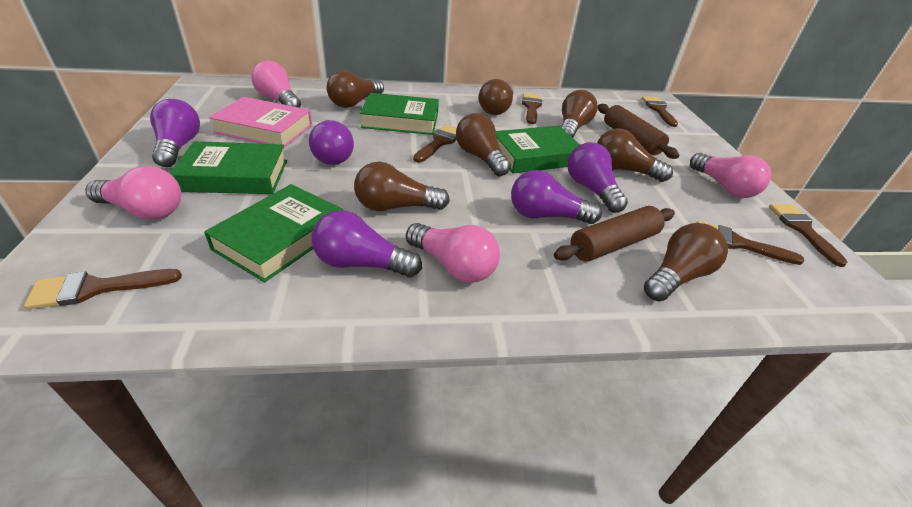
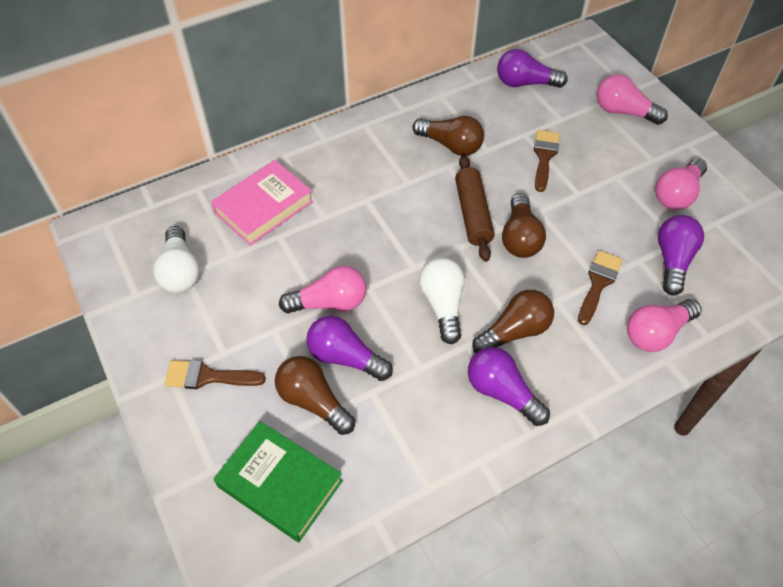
brown brush: 6 -> 3
brown light bulb: 7 -> 4
brown rolling pin: 2 -> 1
green book: 4 -> 1
purple light bulb: 5 -> 4
white light bulb: 0 -> 2

